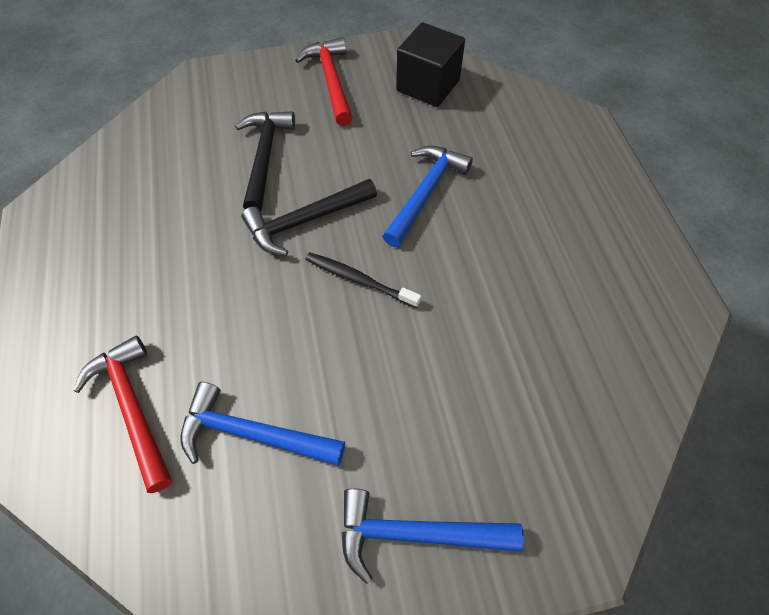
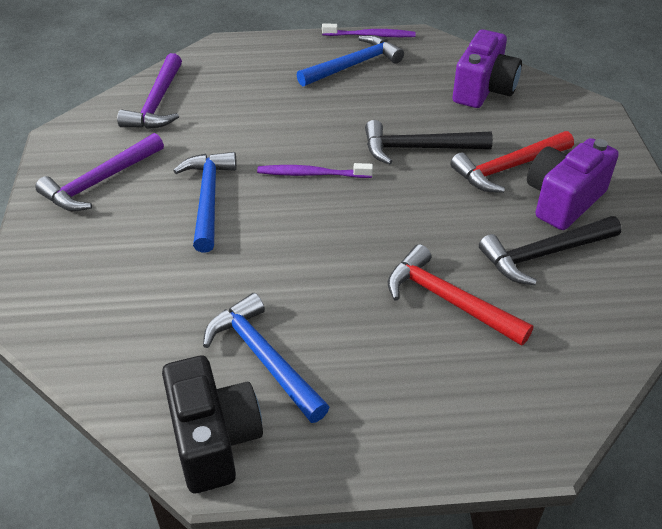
black camera: 0 -> 1
black cube: 1 -> 0
black toothbrush: 1 -> 0
purple camera: 0 -> 2
purple hammer: 0 -> 2
purple toothbrush: 0 -> 2

